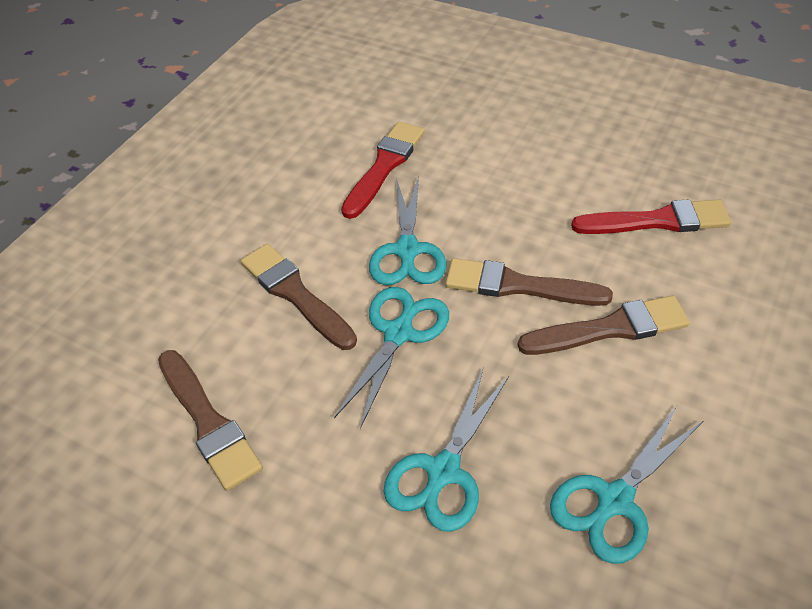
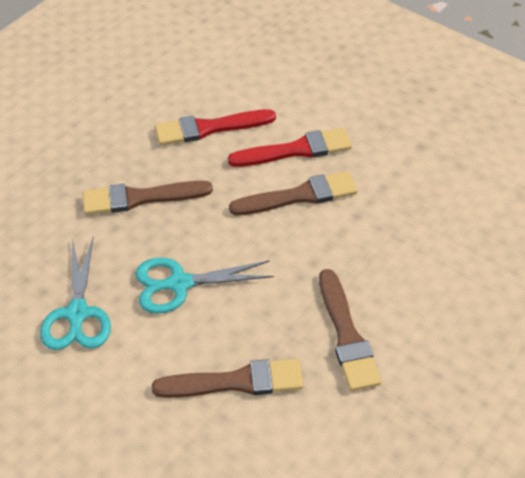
turquoise scissors: 4 -> 2

